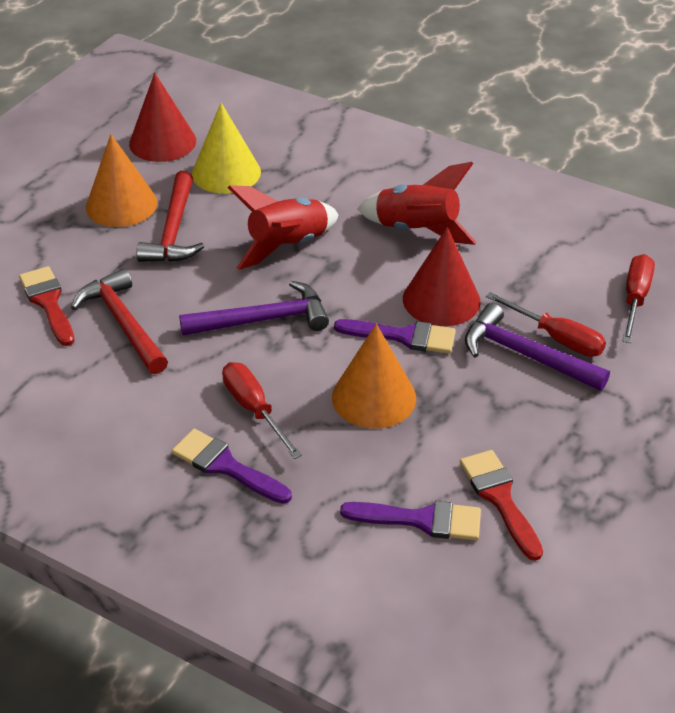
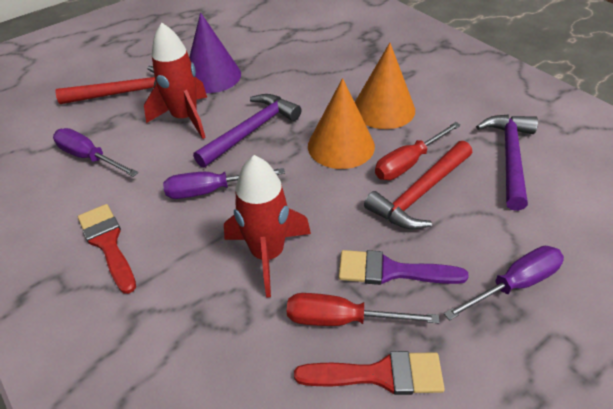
purple brush: 3 -> 1
purple cone: 0 -> 1
purple screwdriver: 0 -> 3
red cone: 2 -> 0
red screwdriver: 3 -> 2
yellow cone: 1 -> 0

